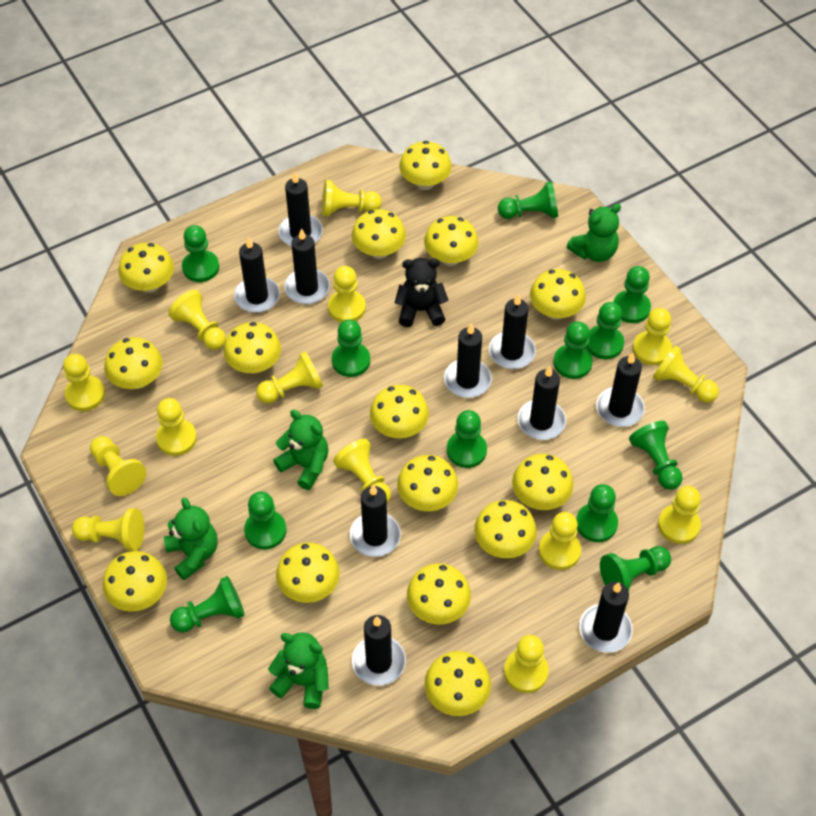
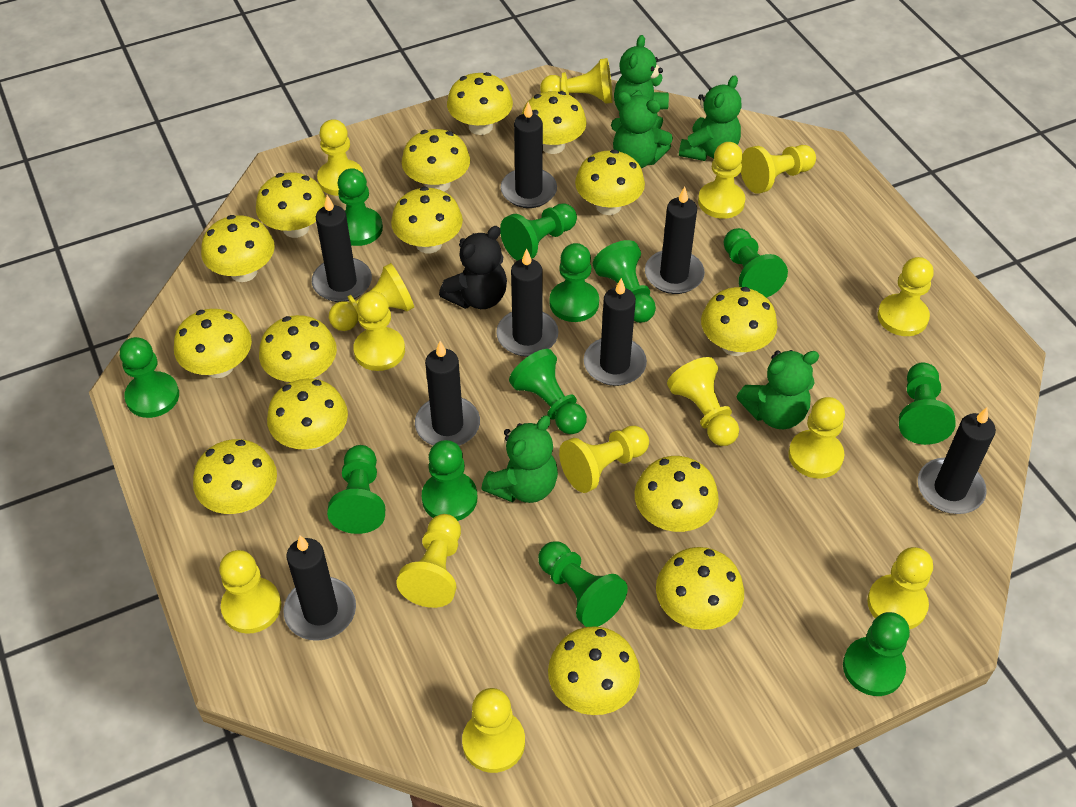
black candle: 10 -> 8
green teddy bear: 4 -> 5

